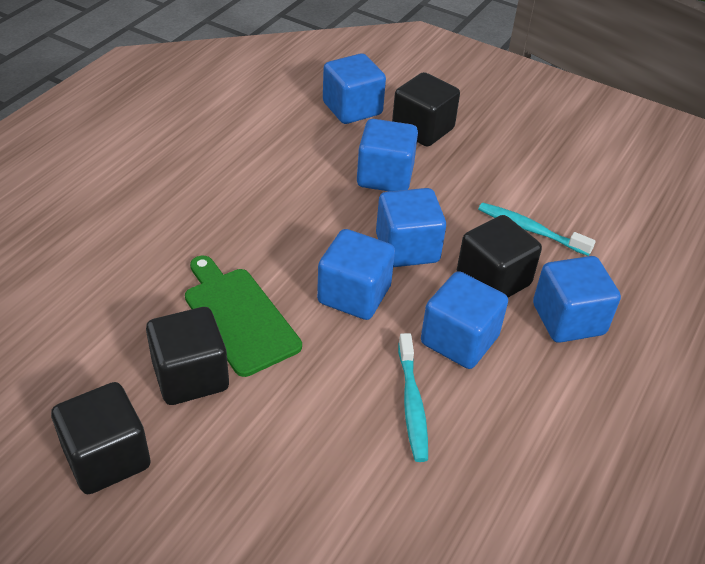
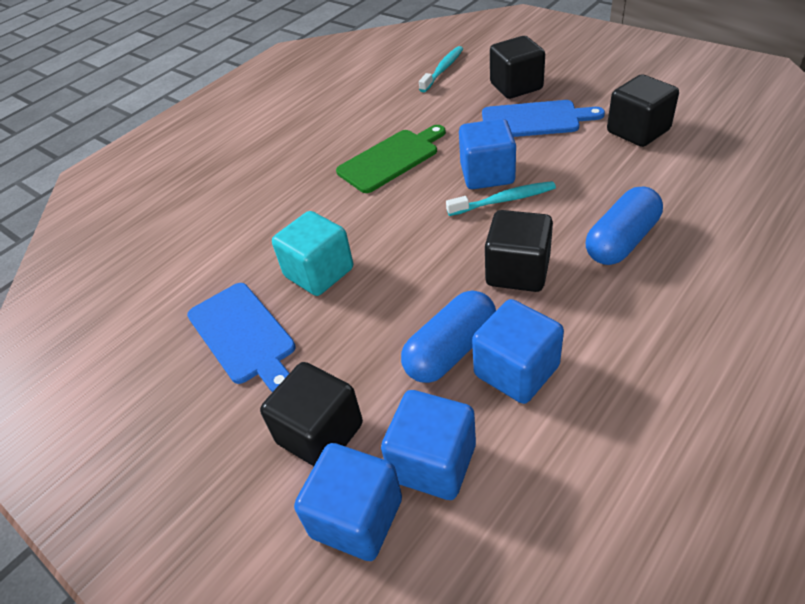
blue capsule: 0 -> 2
blue cube: 6 -> 4
blue cutting board: 0 -> 2
turquoise cube: 0 -> 1

